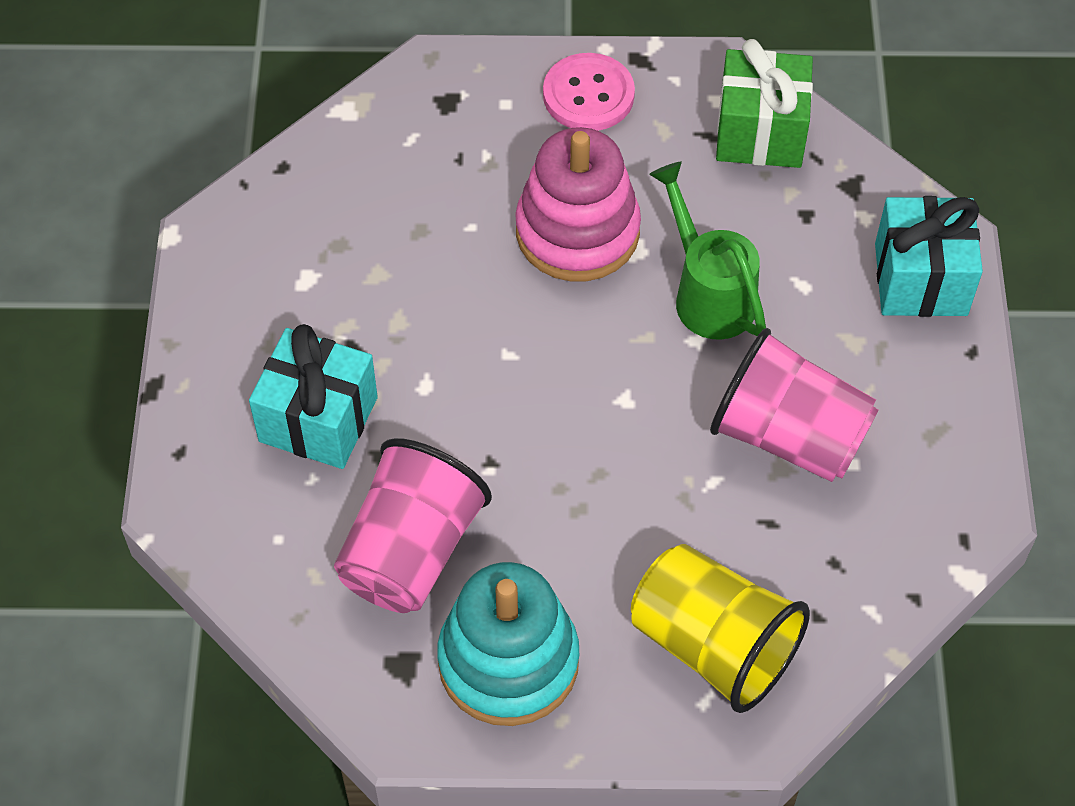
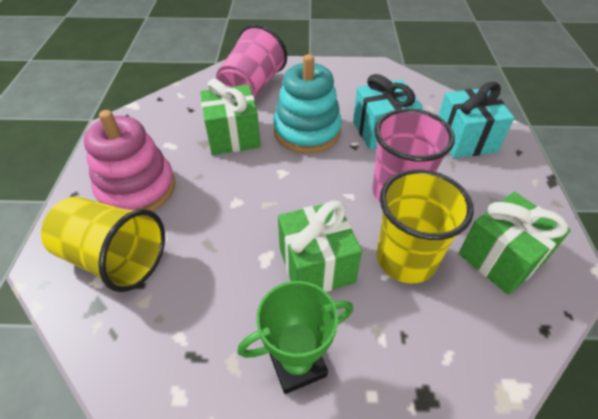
green gift: 1 -> 3
green trophy: 0 -> 1
green watering can: 1 -> 0
pink button: 1 -> 0
yellow cup: 1 -> 2

